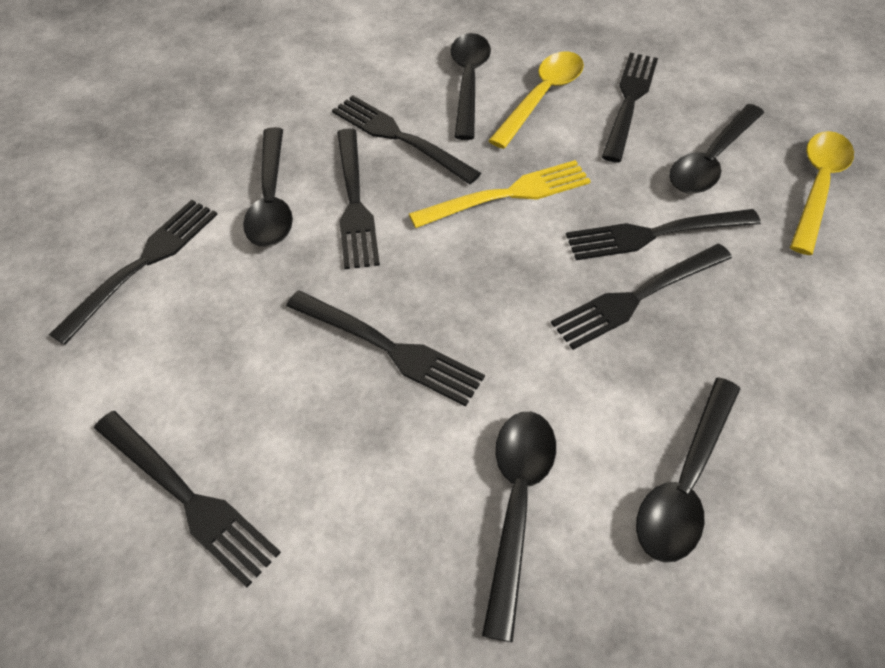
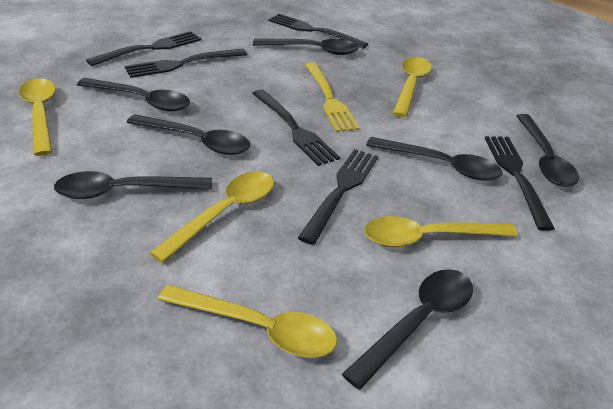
black fork: 8 -> 6
black spoon: 5 -> 7
yellow spoon: 2 -> 5

